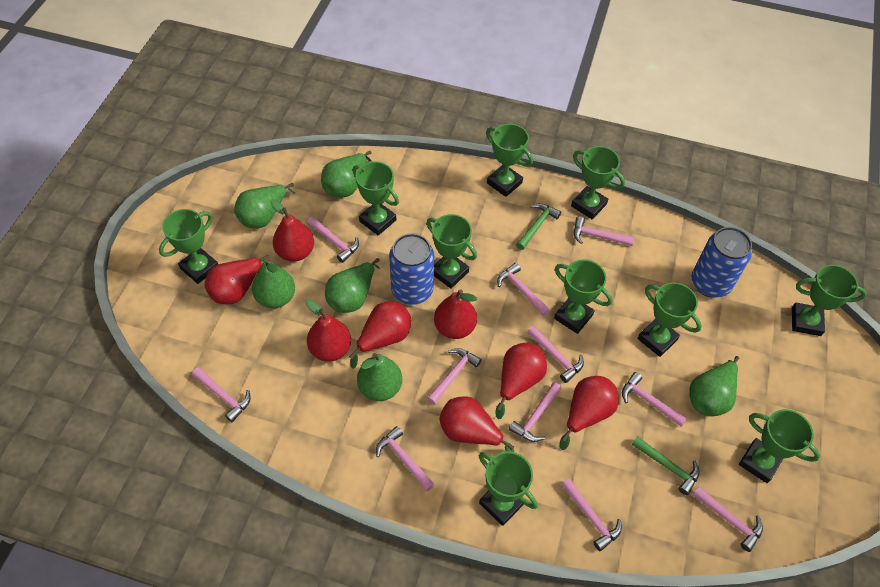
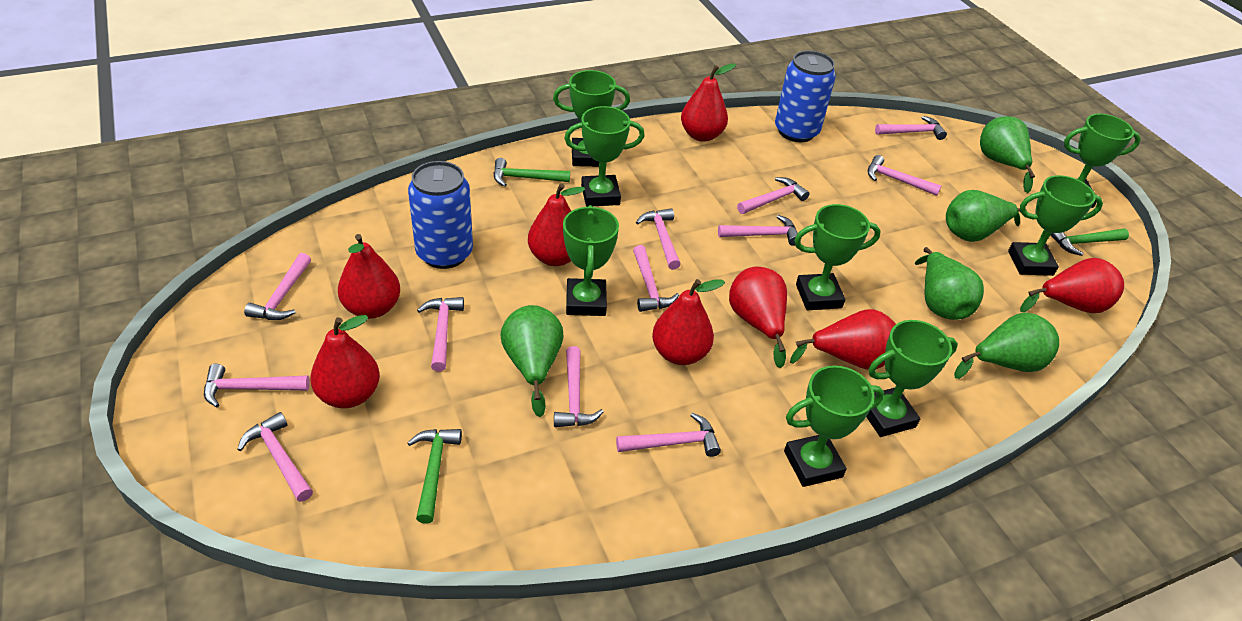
green hammer: 2 -> 3
green pear: 6 -> 5
green trophy: 10 -> 8
pink hammer: 11 -> 12

